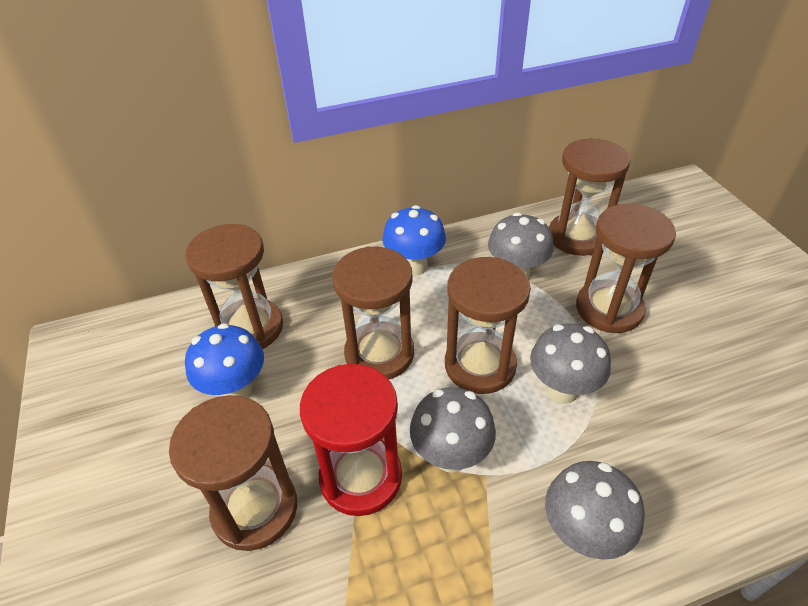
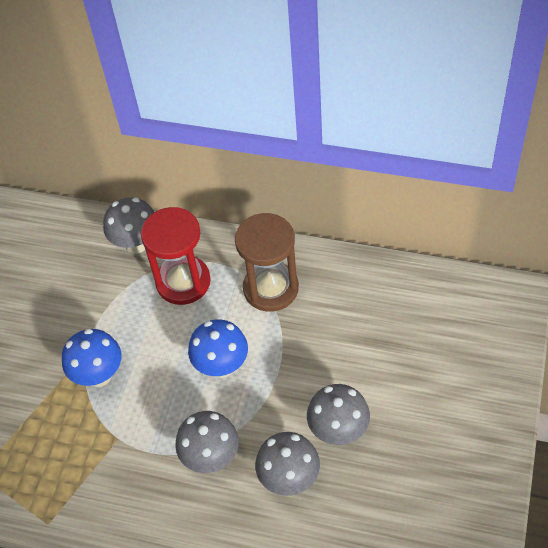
brown hourglass: 6 -> 1

